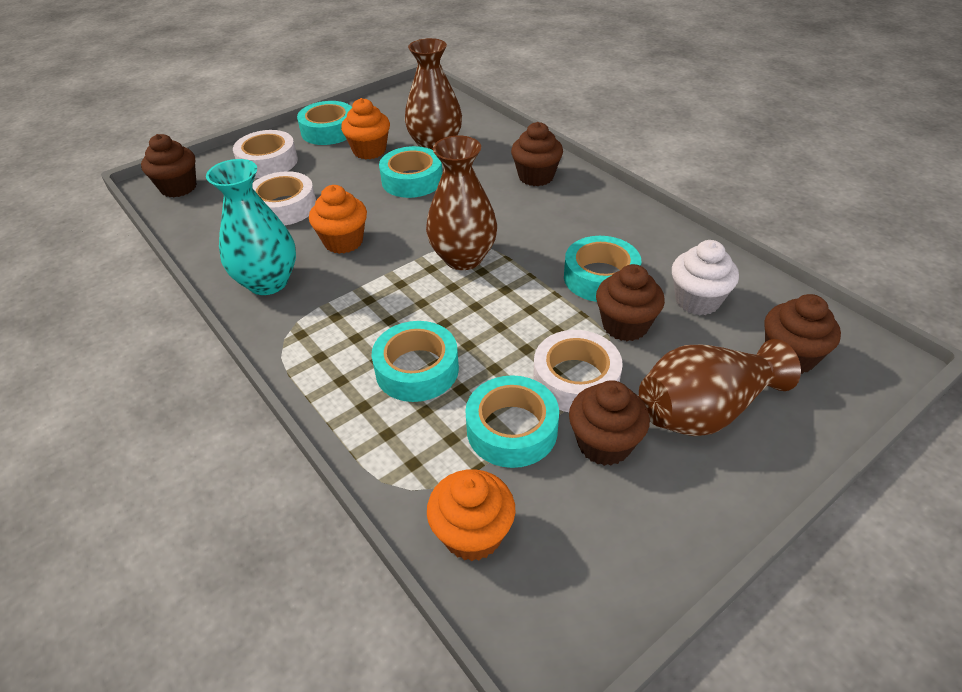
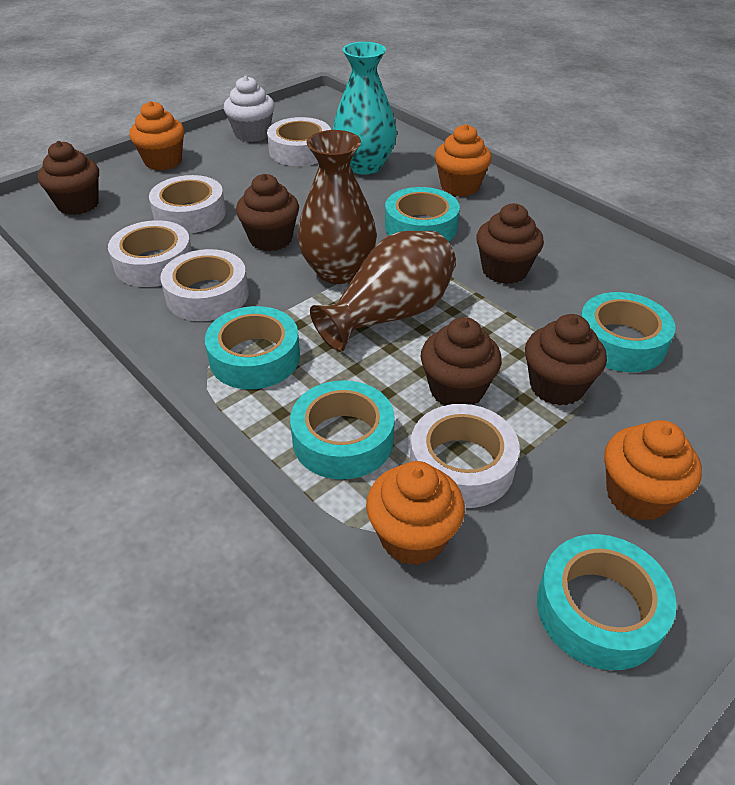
brown vase: 3 -> 2
orange cupcake: 3 -> 4
white tape: 3 -> 5

